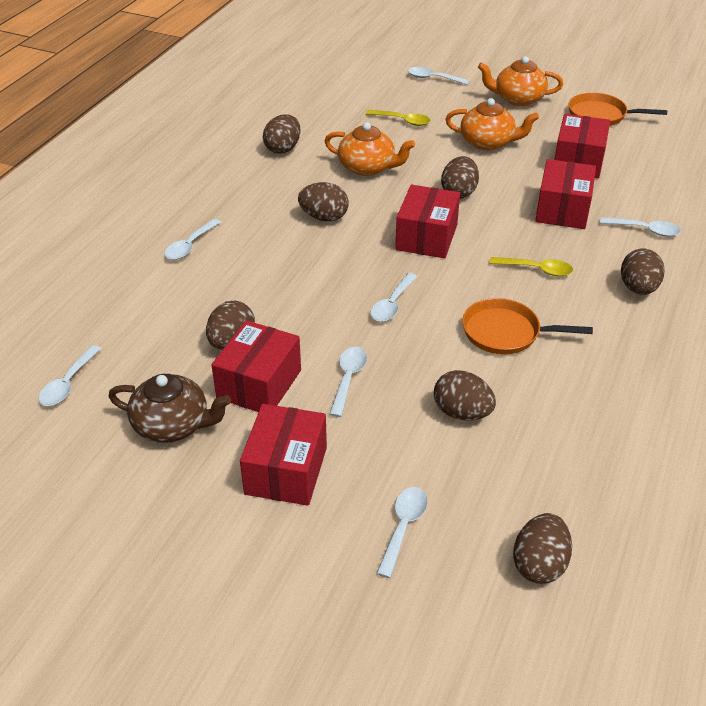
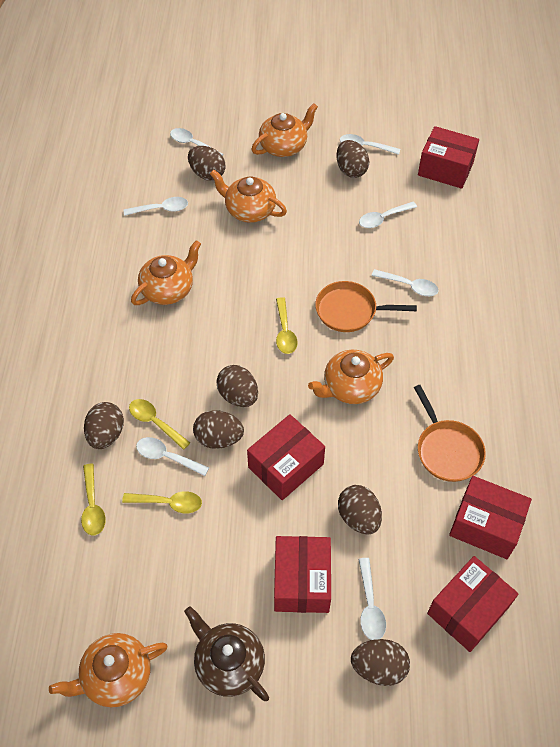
orange teapot: 3 -> 5
yellow spoon: 2 -> 4

